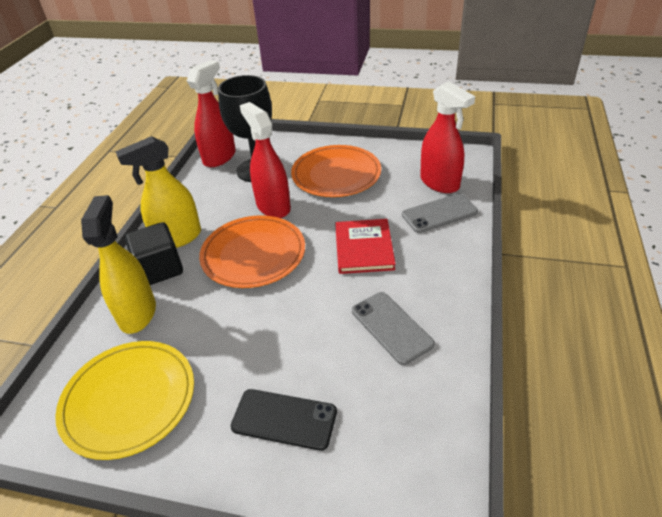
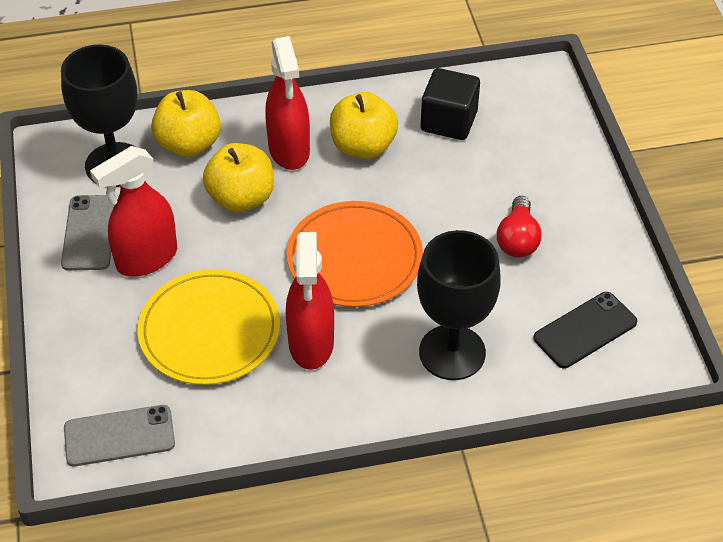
black goblet: 1 -> 2
orange plate: 2 -> 1
red book: 1 -> 0
red light bulb: 0 -> 1
yellow apple: 0 -> 3
yellow spray bottle: 2 -> 0

